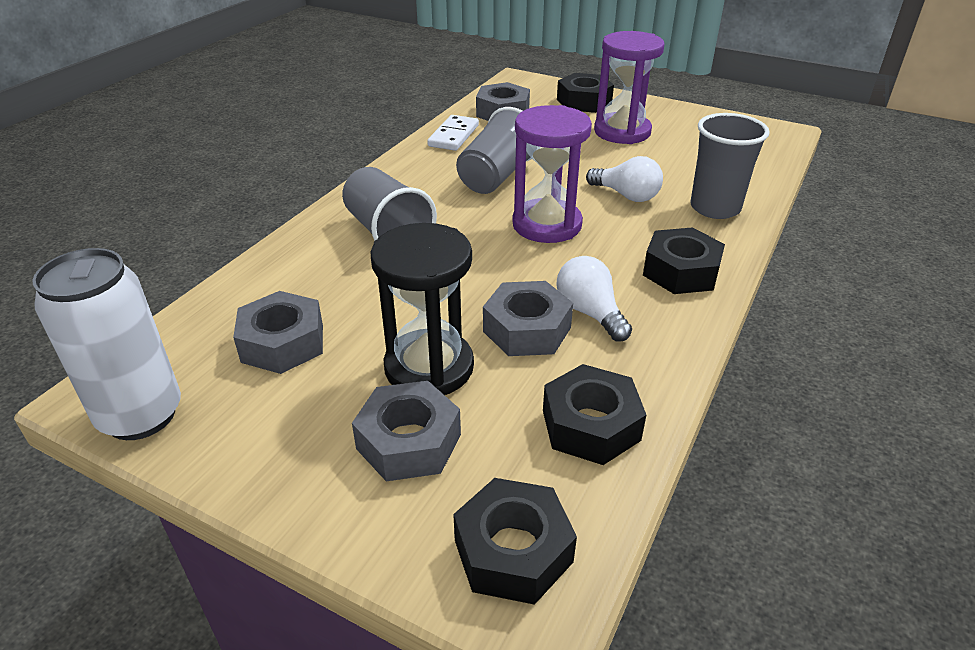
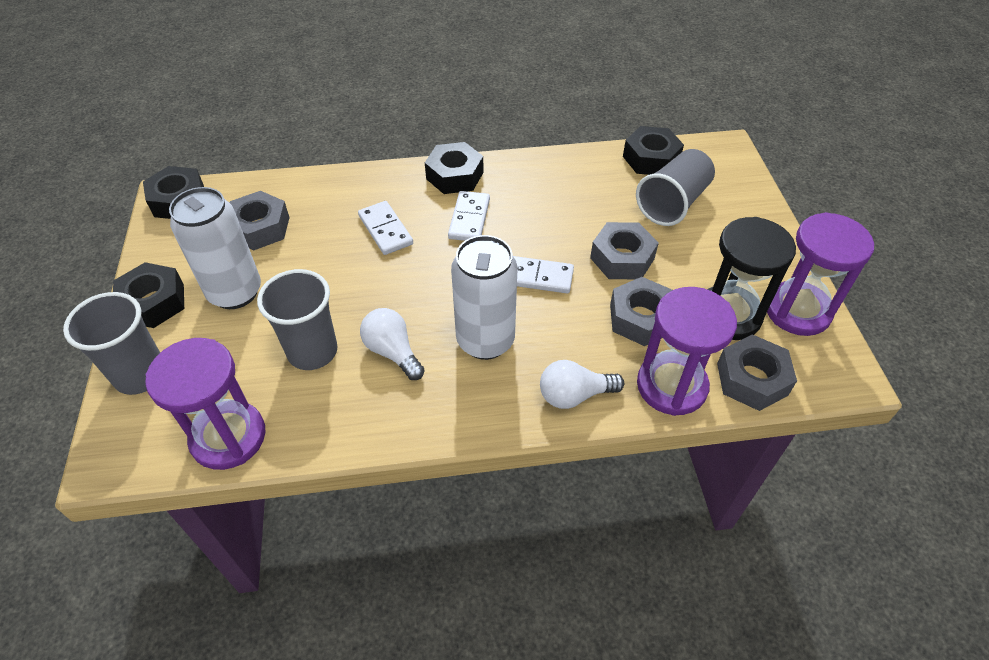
purple hourglass: 2 -> 3
white can: 1 -> 2
white domino: 1 -> 3

